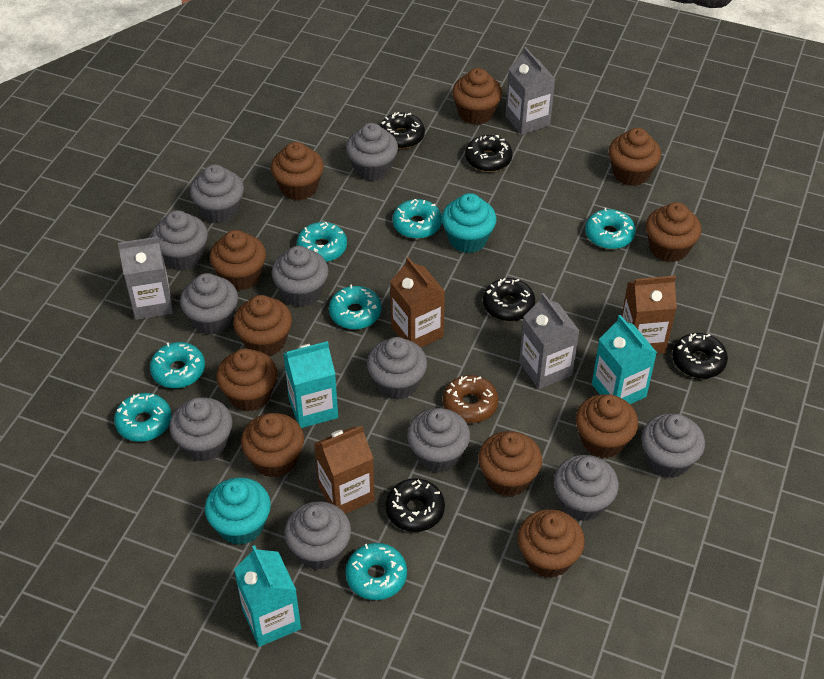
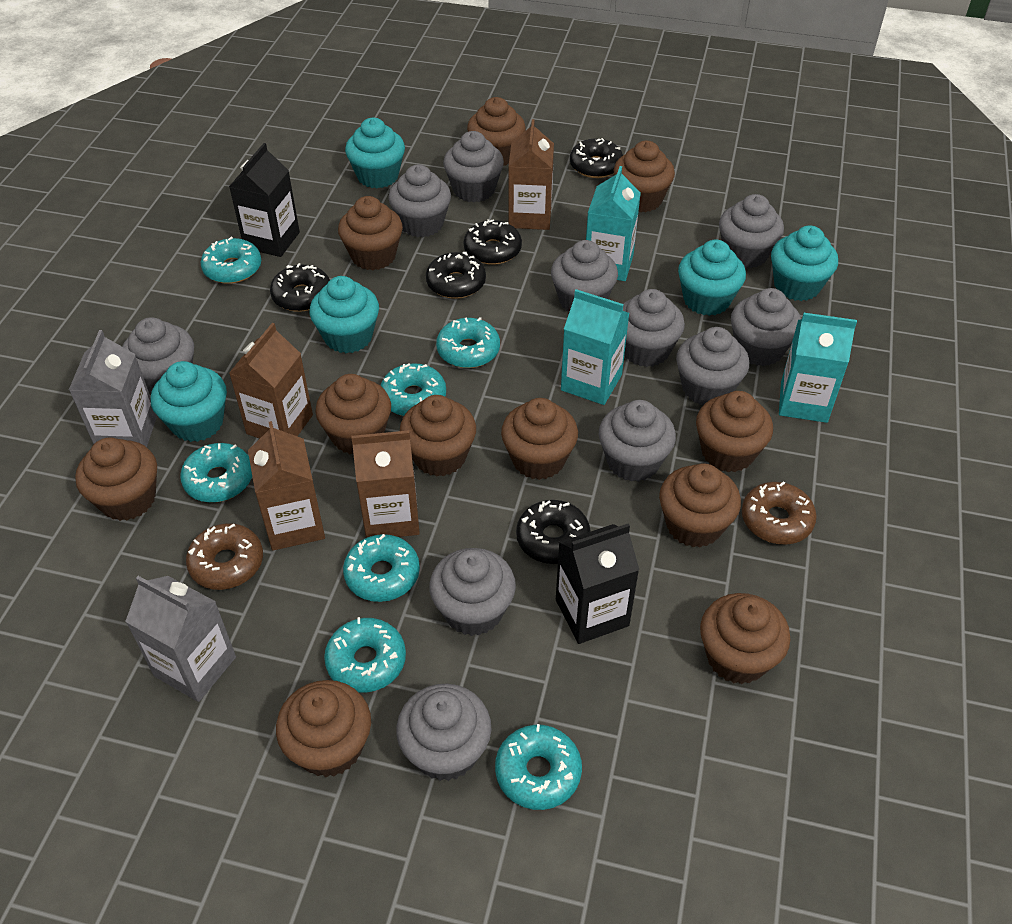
black carton: 0 -> 2
brown carton: 3 -> 4
brown donut: 1 -> 2
grey carton: 3 -> 2
turquoise cupcake: 2 -> 5

